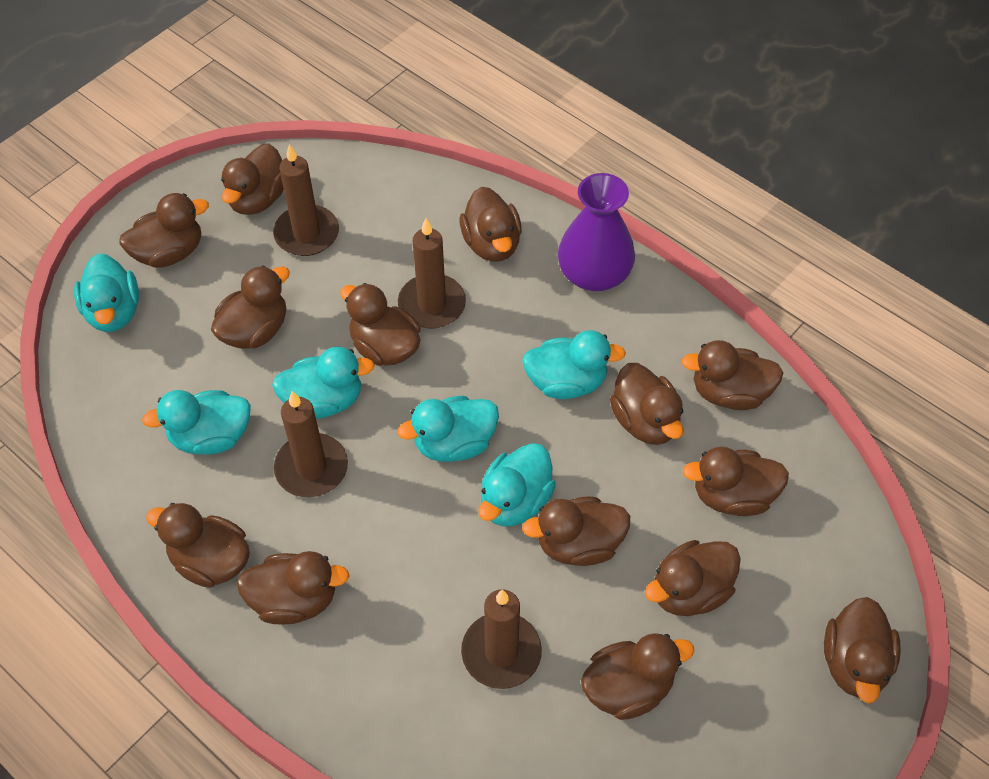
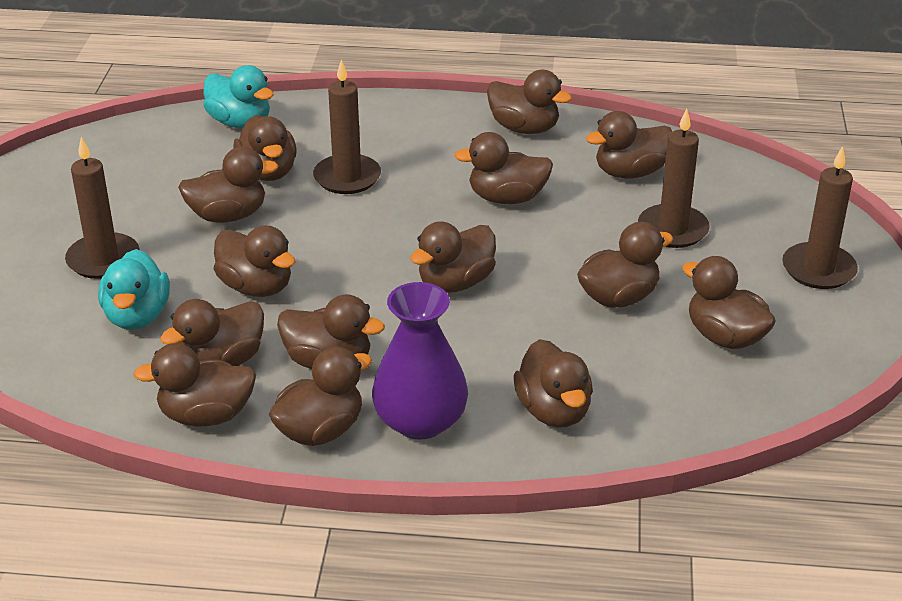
turquoise duck: 6 -> 2

